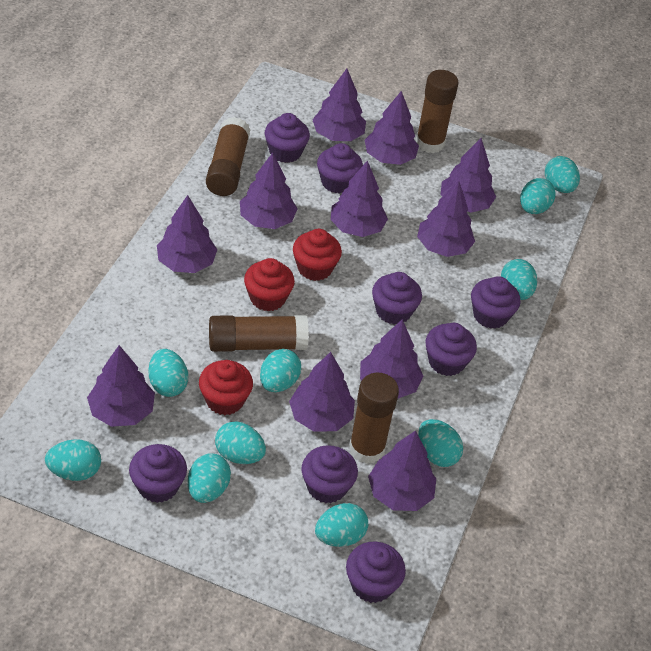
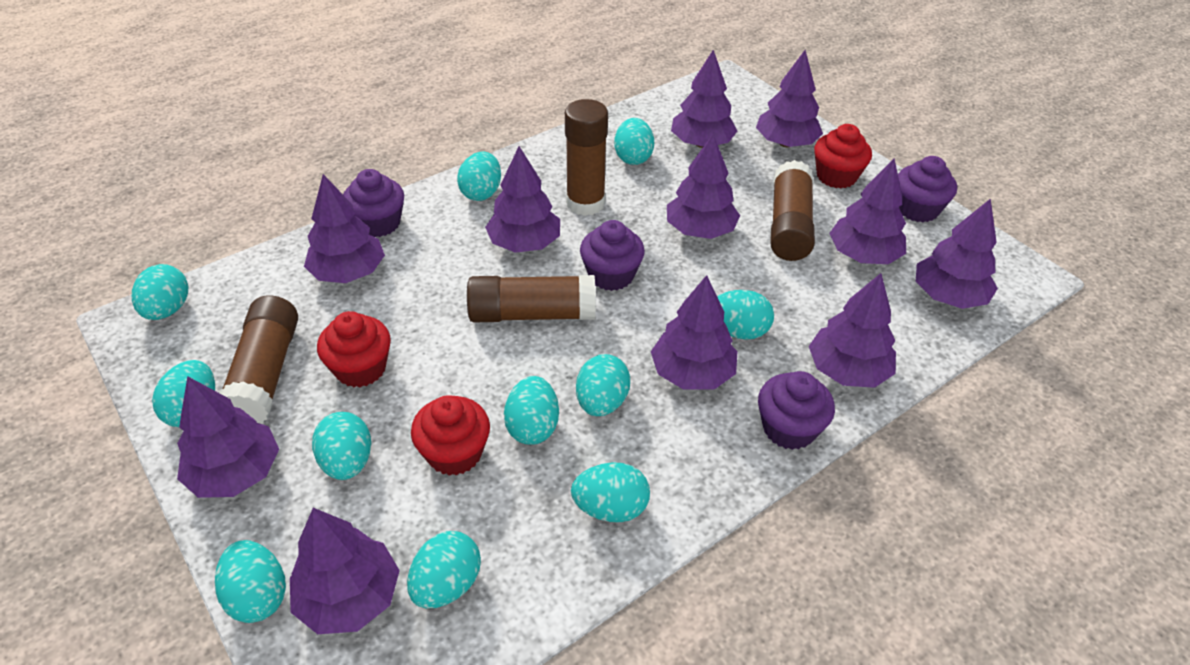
purple cupcake: 8 -> 4
turquoise egg: 10 -> 11

